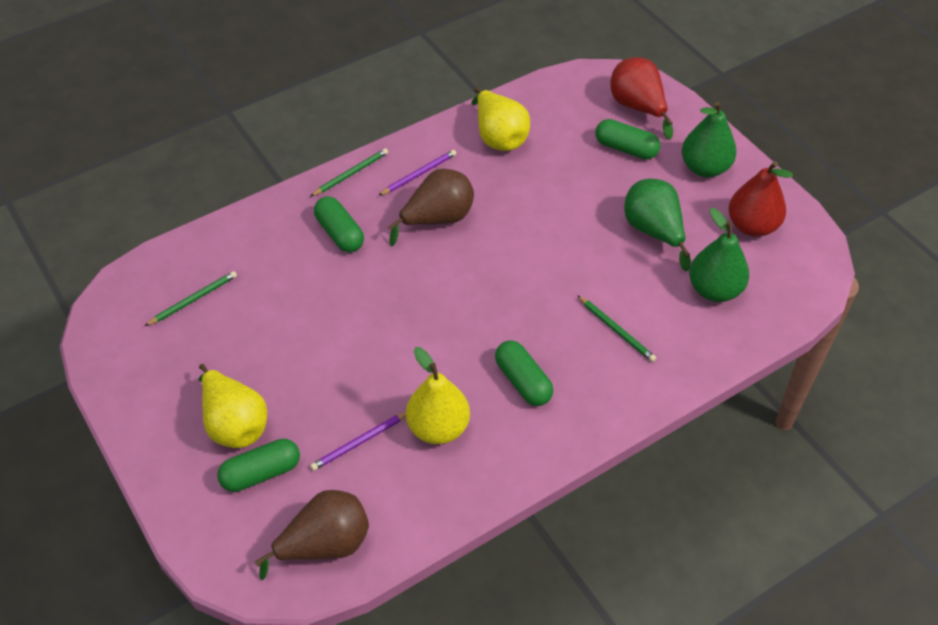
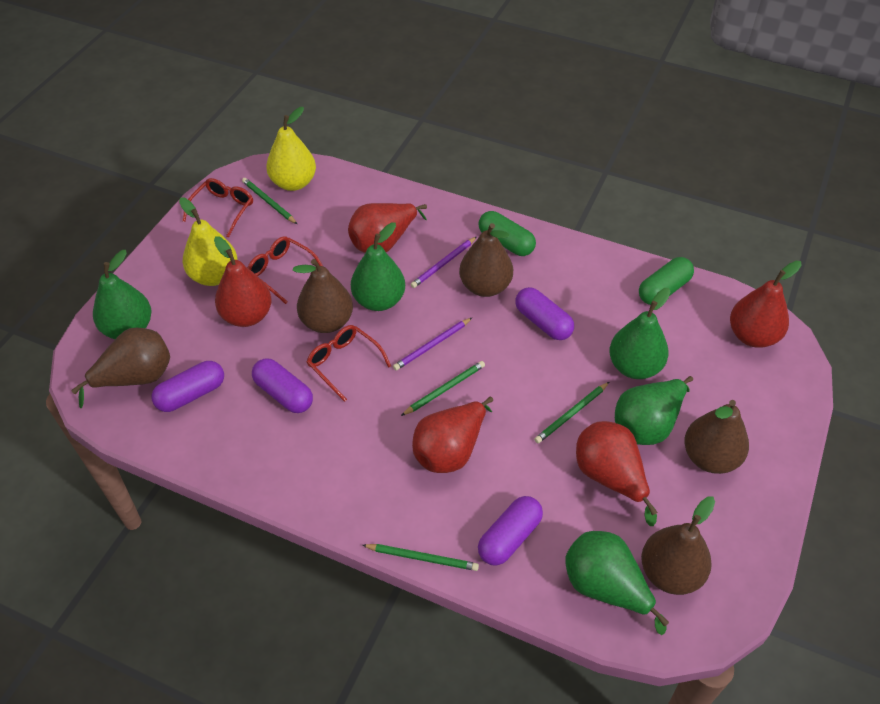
brown pear: 2 -> 5
green capsule: 4 -> 2
green pear: 3 -> 5
green pencil: 3 -> 4
purple capsule: 0 -> 4
red glasses: 0 -> 3
red pear: 2 -> 5
yellow pear: 3 -> 2

